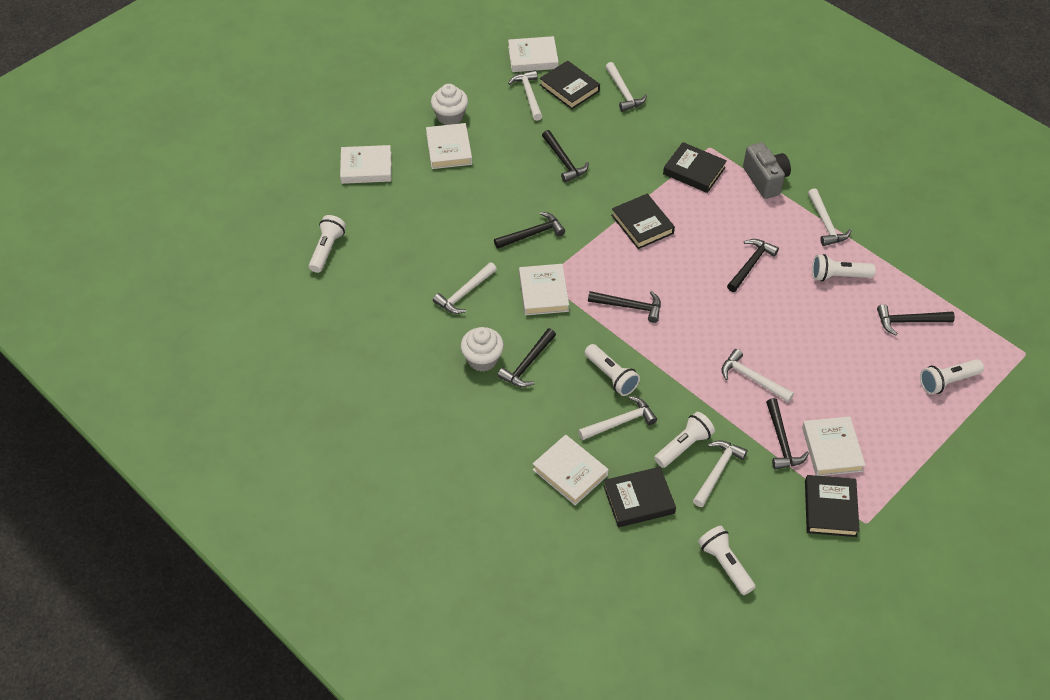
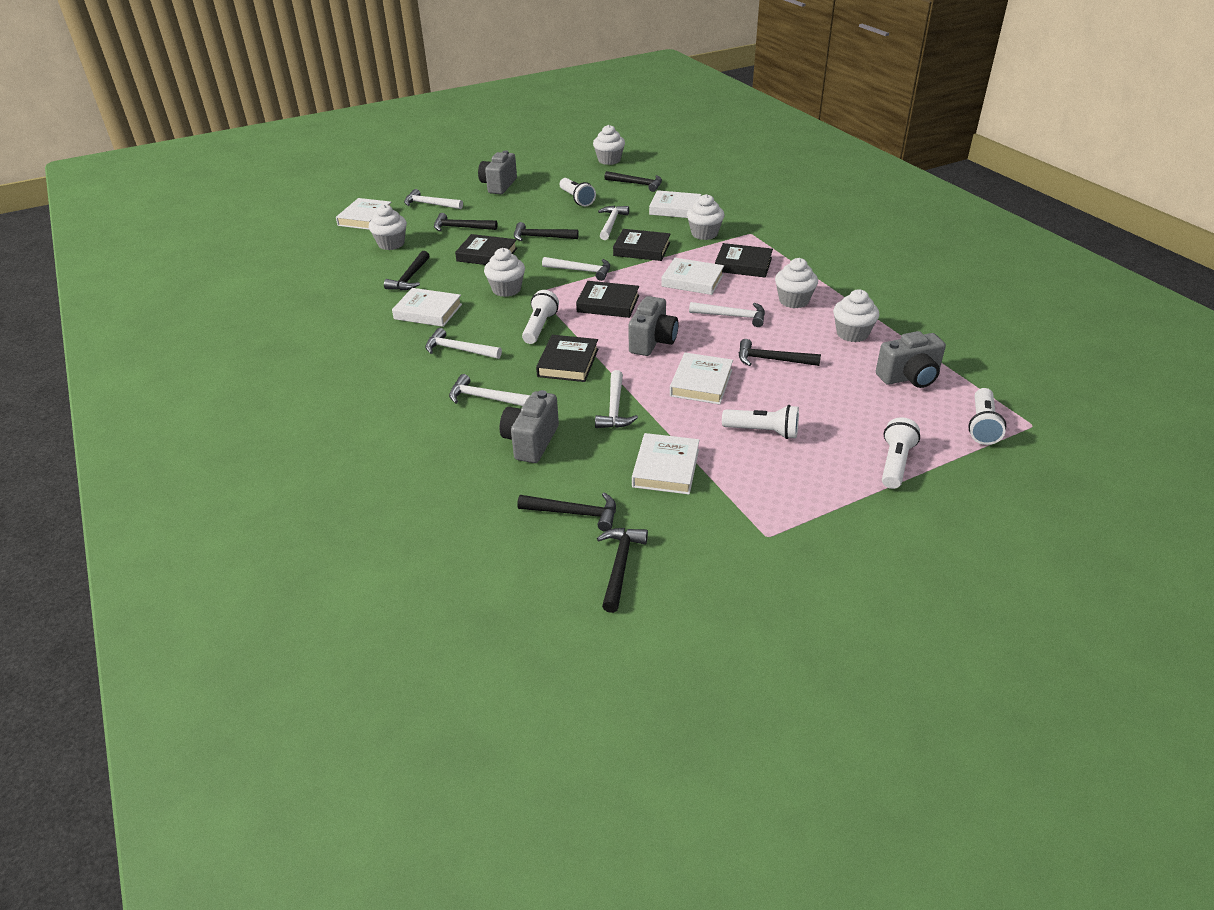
grey camera: 1 -> 4
white cupcake: 2 -> 6
white flashlight: 6 -> 5

